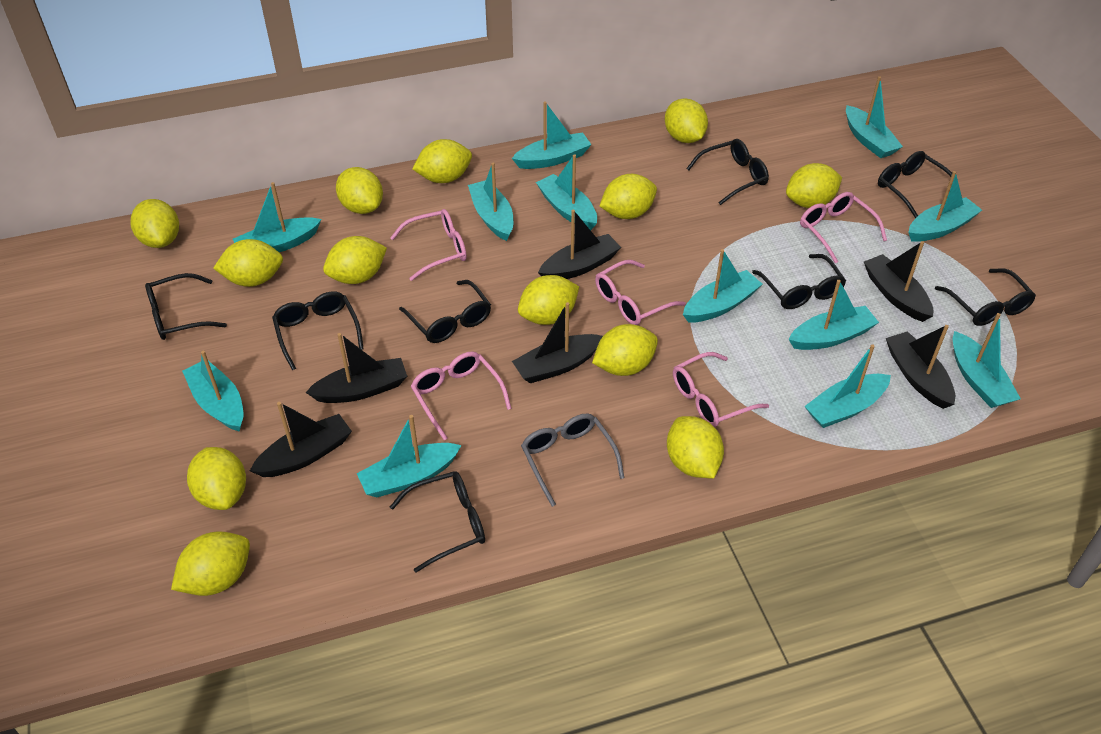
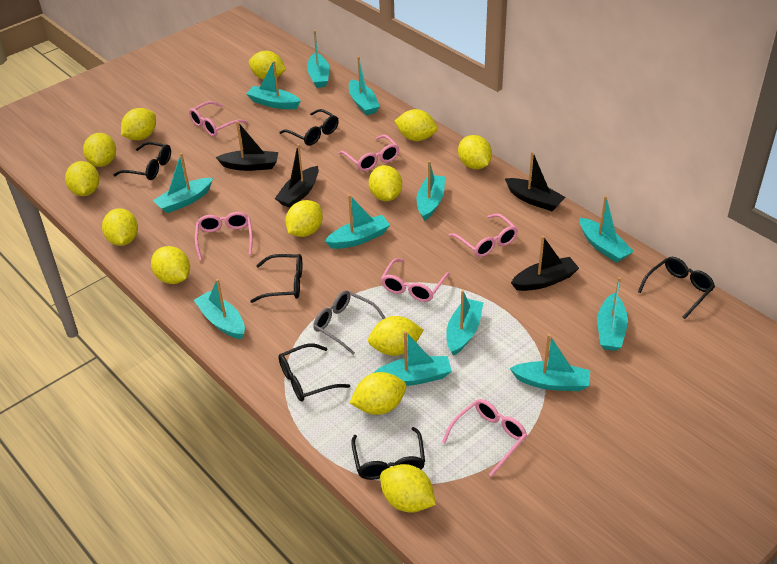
black boat: 6 -> 4
black glasses: 8 -> 6
pink glasses: 5 -> 6

